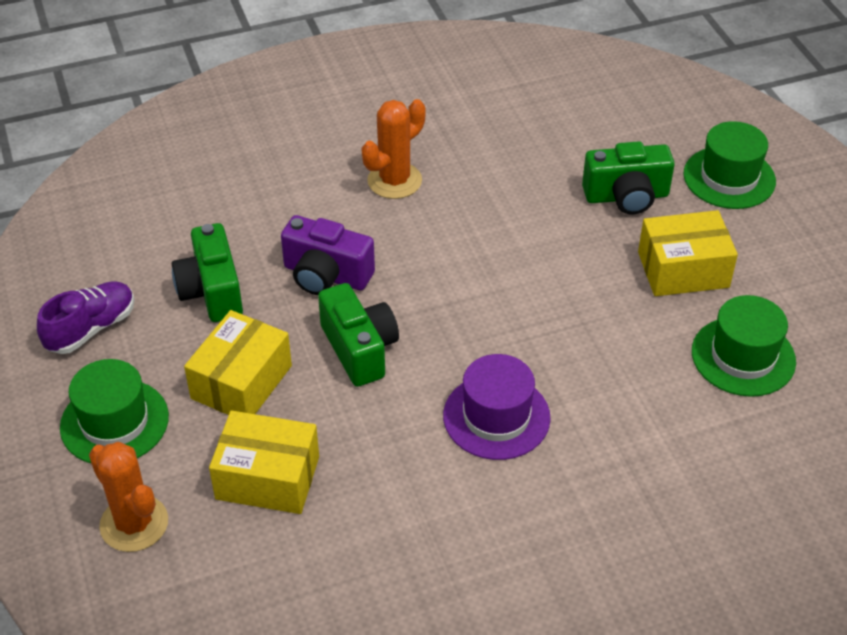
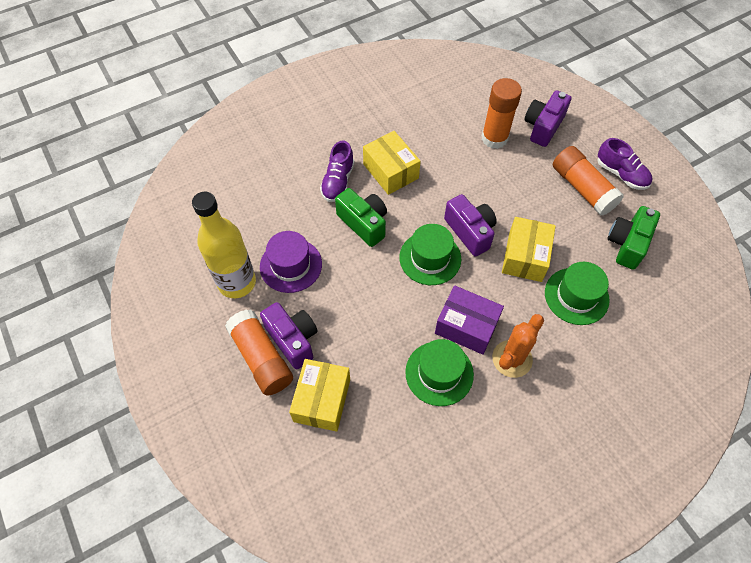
green camera: 3 -> 2
orange cactus: 2 -> 1
orange glue stick: 0 -> 3
purple box: 0 -> 1
purple camera: 1 -> 3
purple shoe: 1 -> 2
yellow bottle: 0 -> 1

